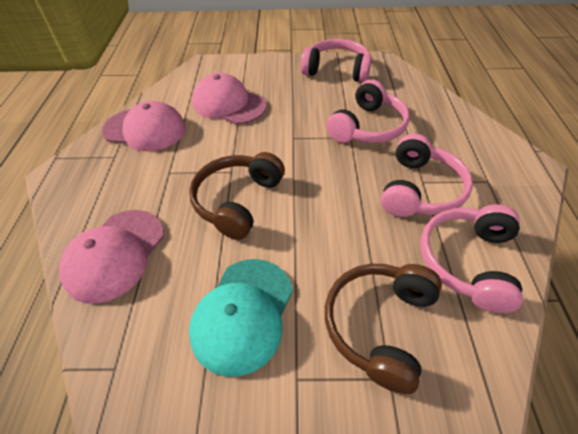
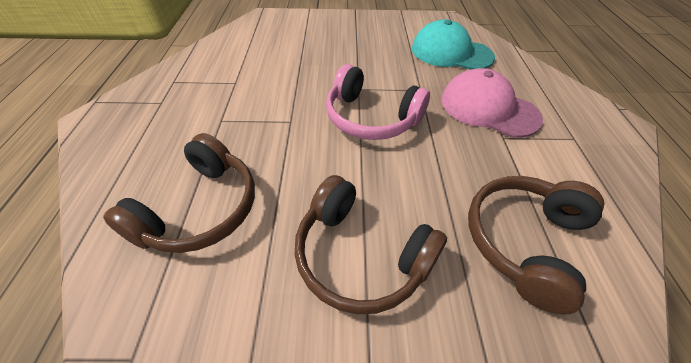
brown headphones: 2 -> 3
pink cap: 3 -> 1
pink headphones: 4 -> 1

